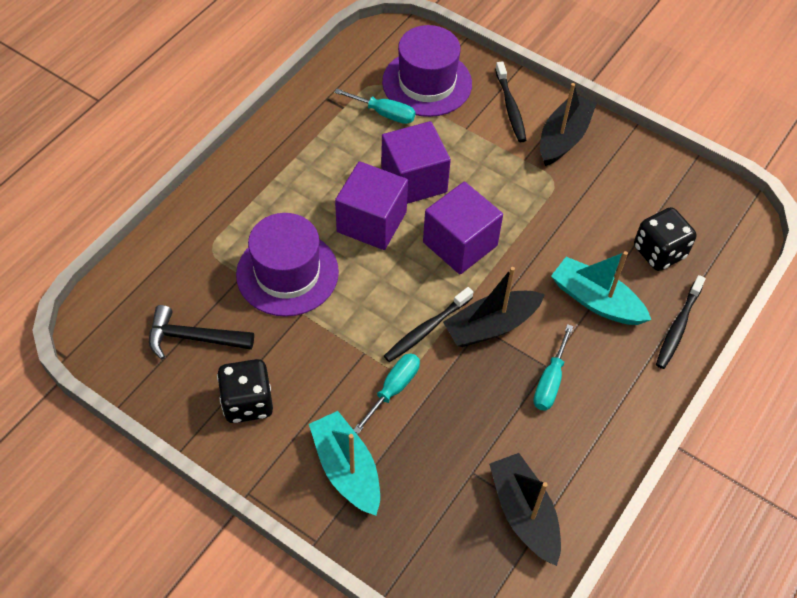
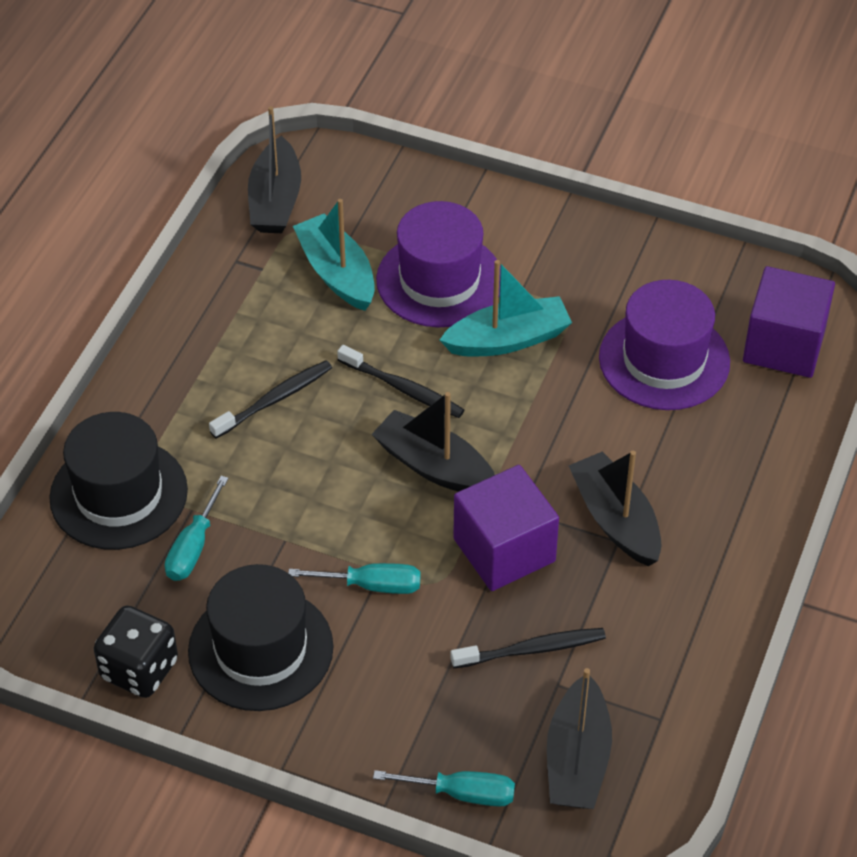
black boat: 3 -> 4
black dice: 2 -> 1
black hammer: 1 -> 0
black hat: 0 -> 2
purple cube: 3 -> 2

